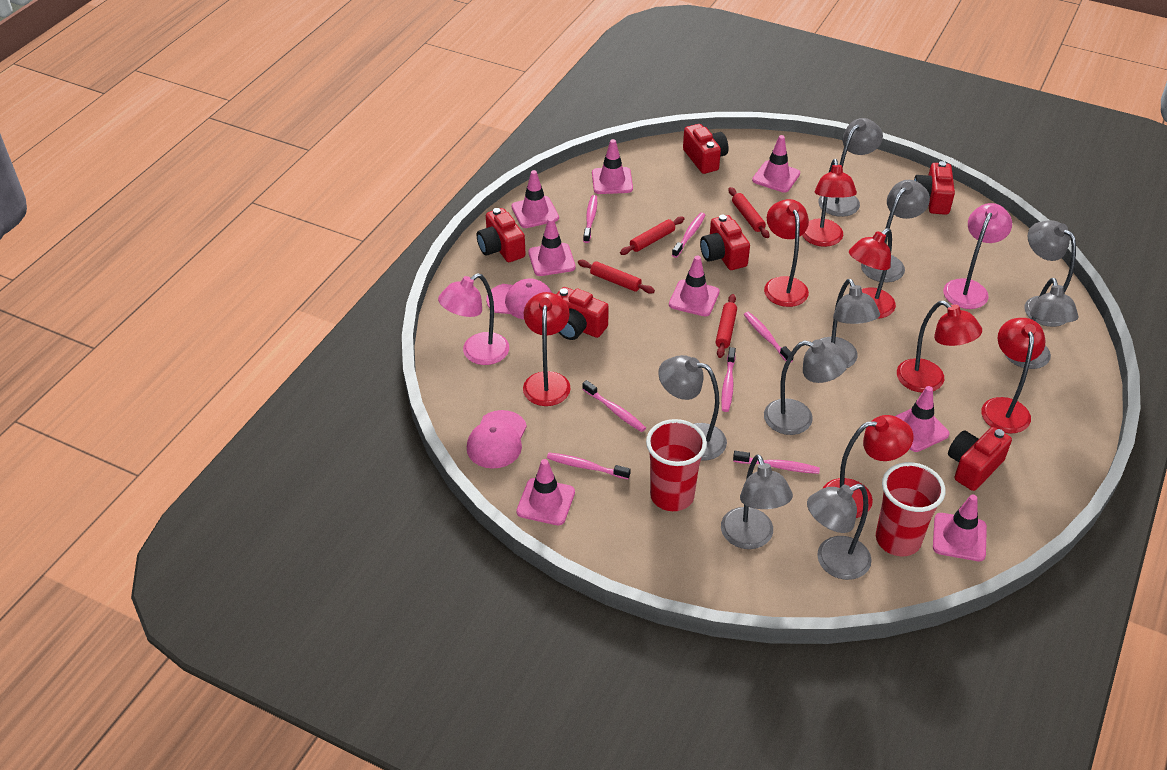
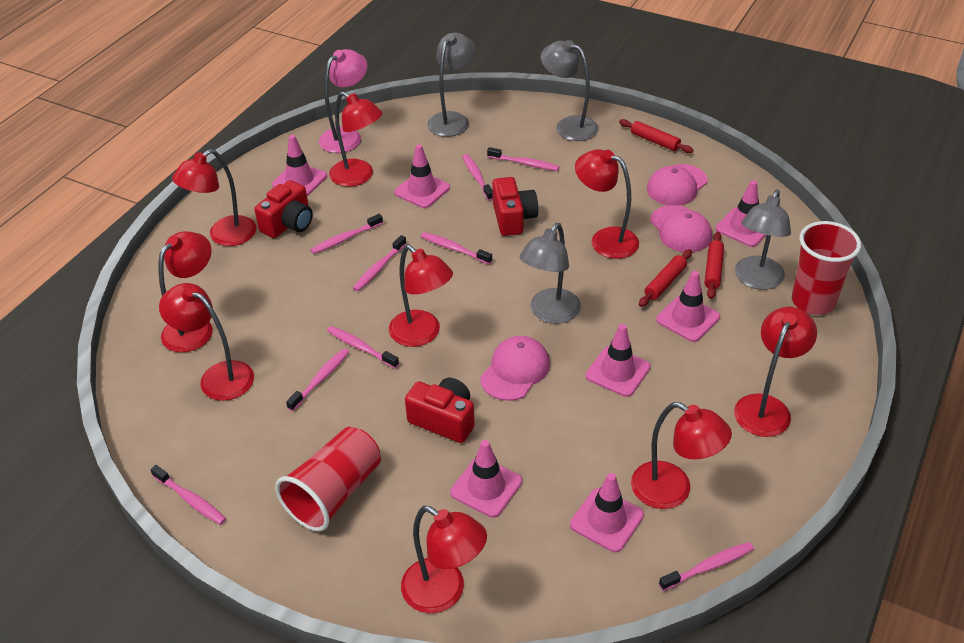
grey lamp: 9 -> 4
pink cap: 2 -> 3
pink lamp: 2 -> 1
pink toothbrush: 7 -> 9
pink traffic cone: 8 -> 7
red camera: 6 -> 3
red lamp: 7 -> 9
red rolling pin: 4 -> 3

